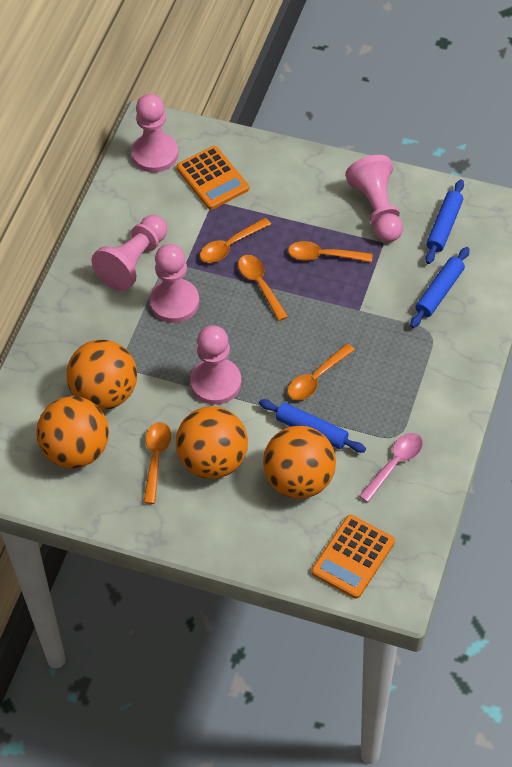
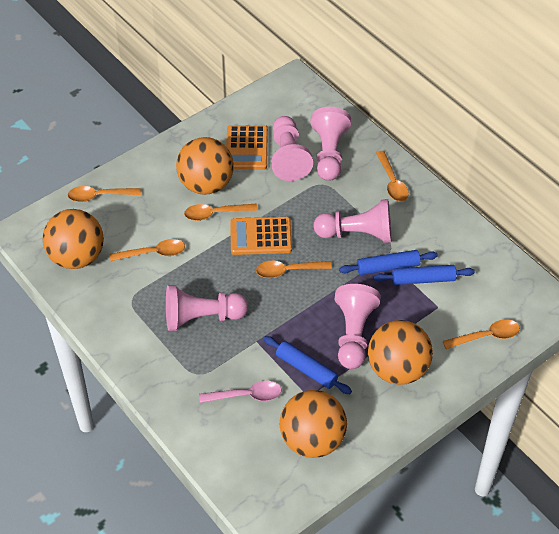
orange spoon: 5 -> 6

